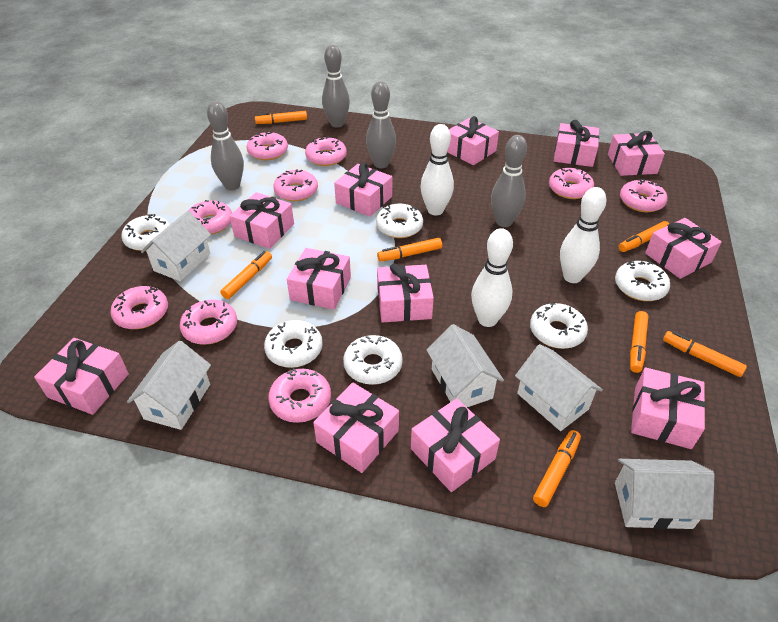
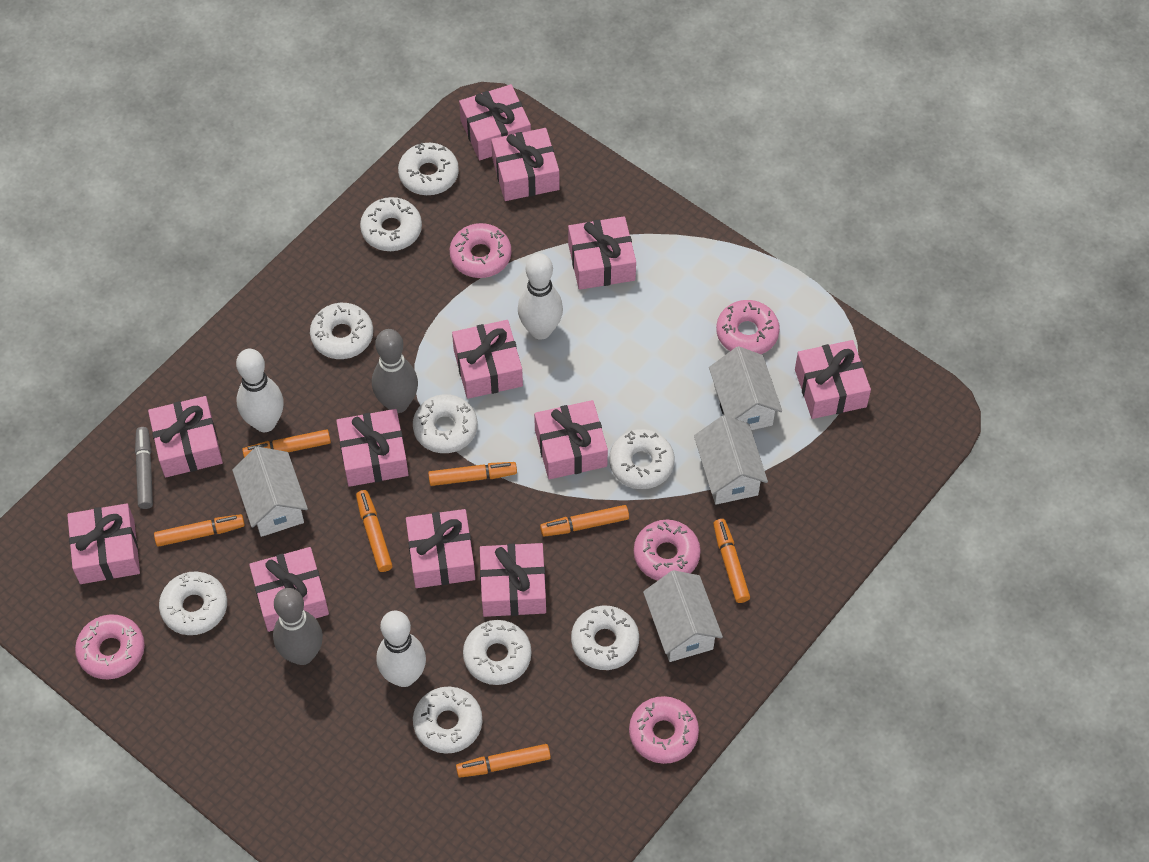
grey bowling pin: 4 -> 2
grey marker: 0 -> 1
pink donut: 9 -> 5
white donut: 6 -> 9
white house: 5 -> 4

